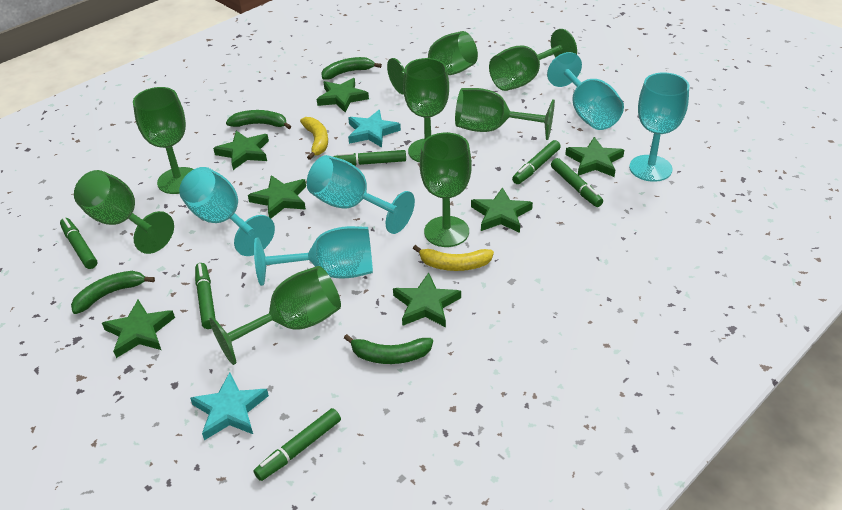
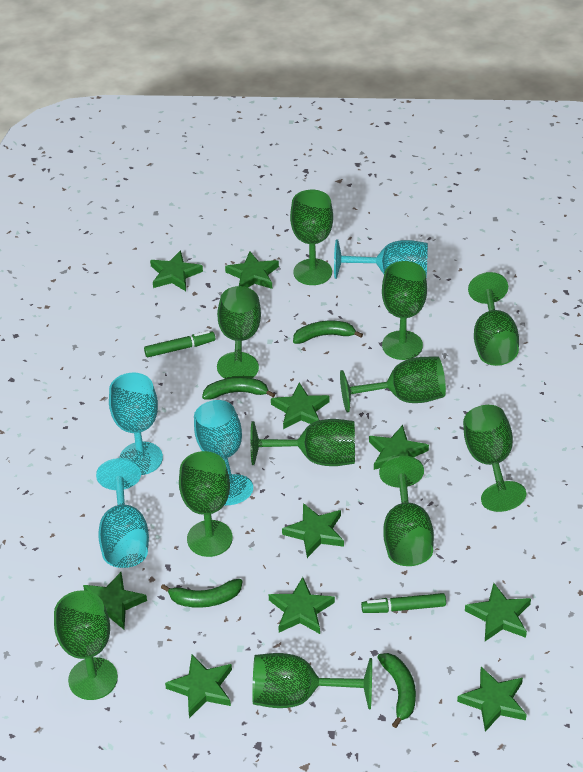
green goblet: 8 -> 11
green marker: 6 -> 2
green star: 7 -> 10
turquoise goblet: 5 -> 4
turquoise star: 2 -> 0
yellow banana: 2 -> 0

